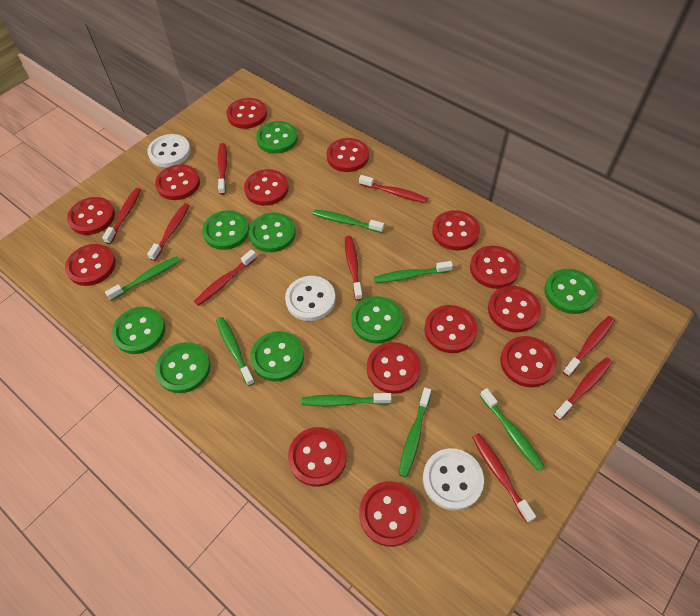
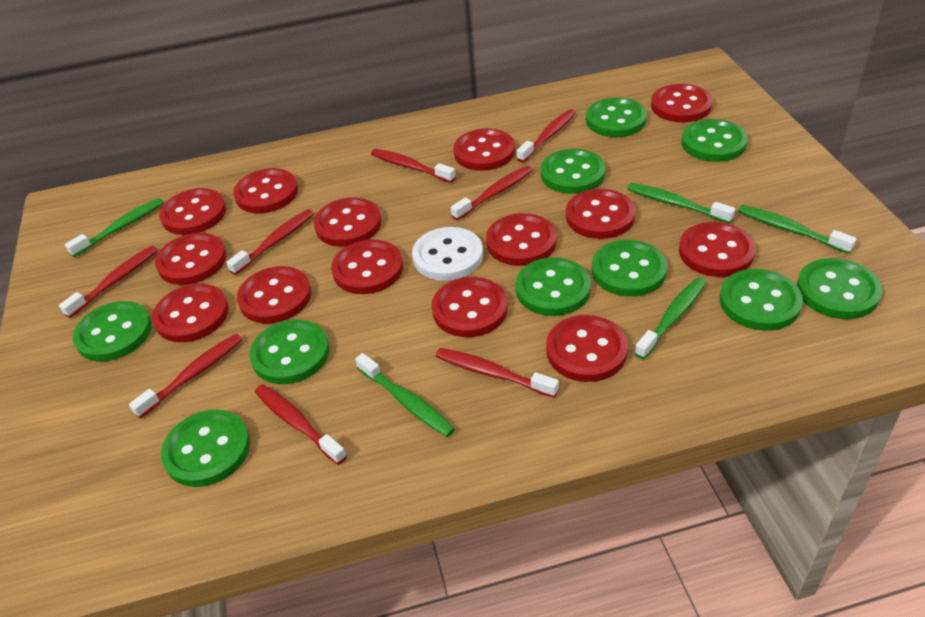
green button: 8 -> 10
green toothbrush: 7 -> 5
red toothbrush: 9 -> 8
white button: 3 -> 1

